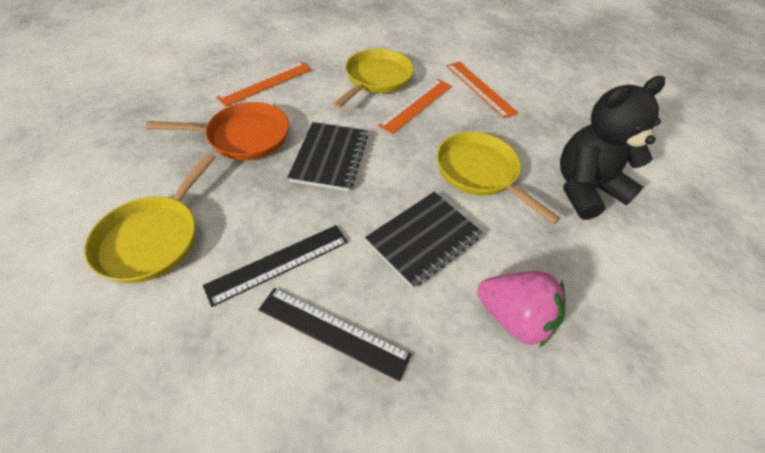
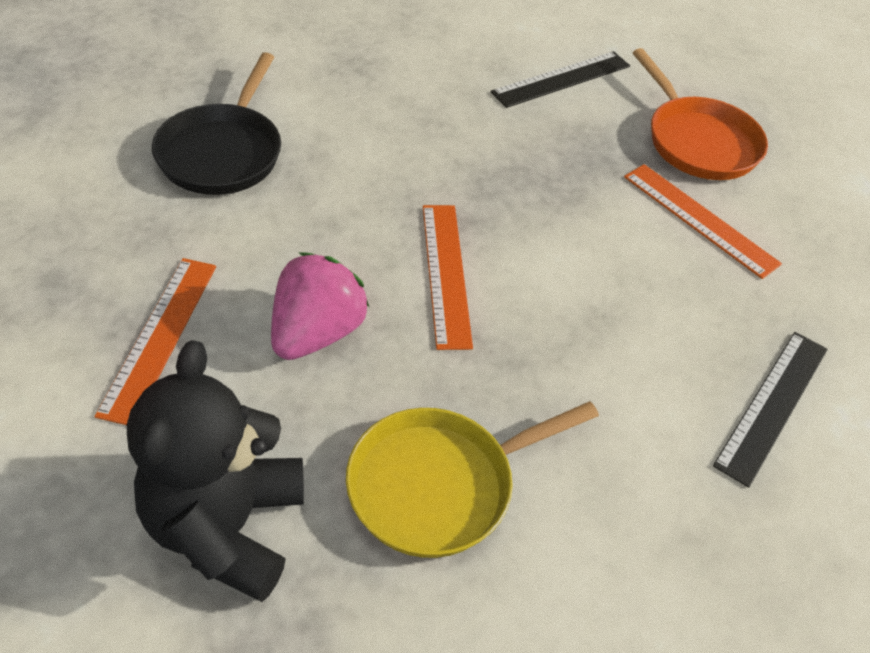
black notebook: 2 -> 0
black pan: 0 -> 1
yellow pan: 3 -> 1

